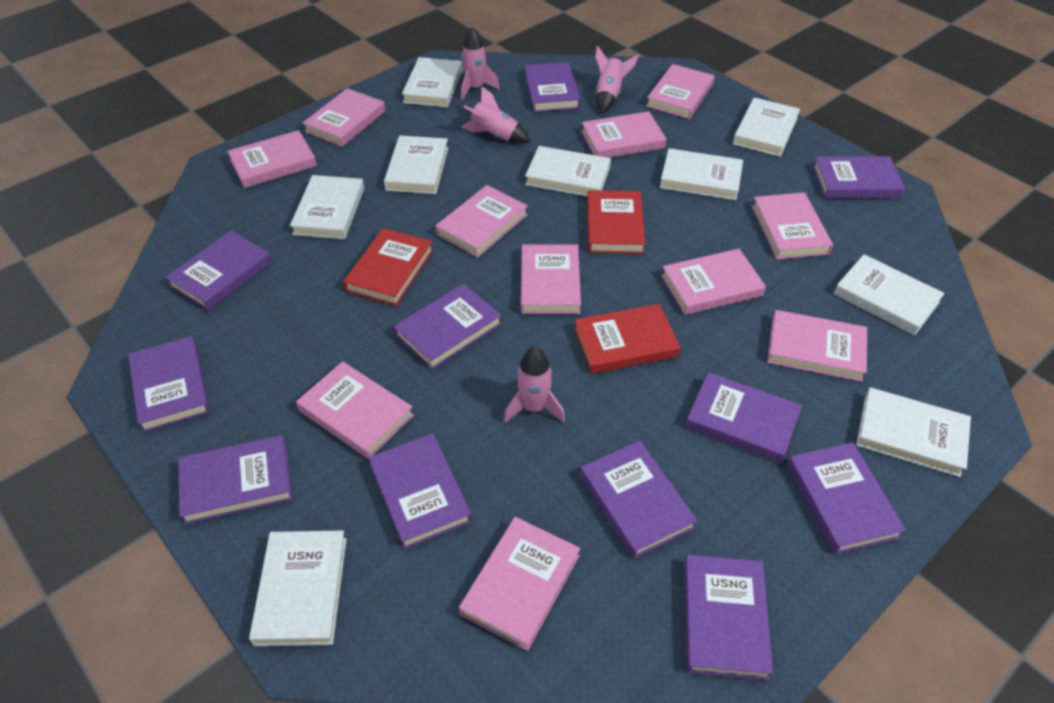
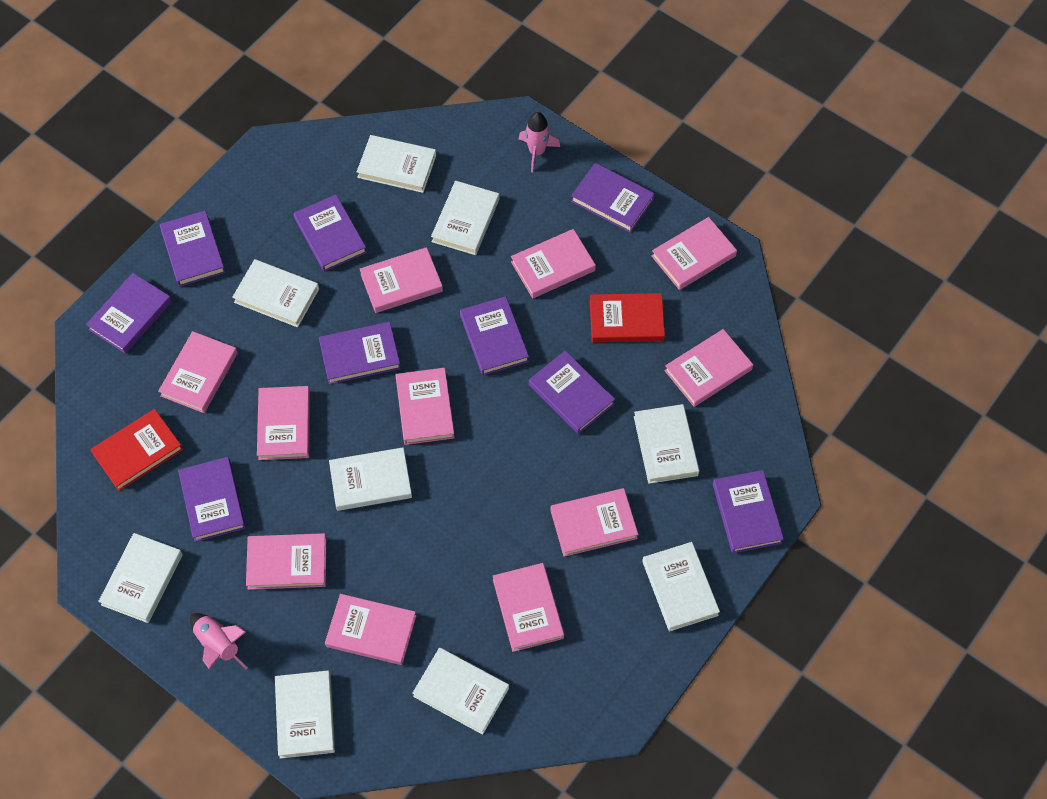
pink rocket: 4 -> 2
purple book: 11 -> 9
red book: 3 -> 2

